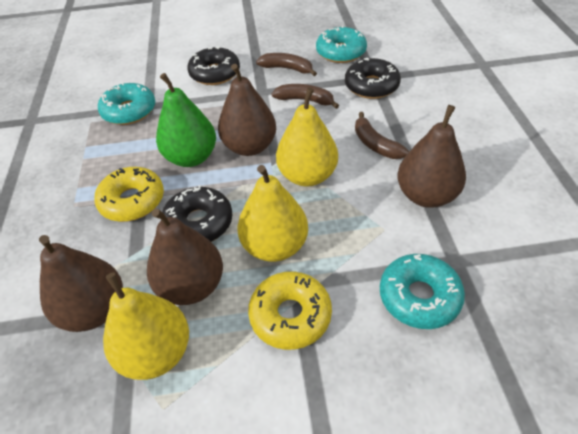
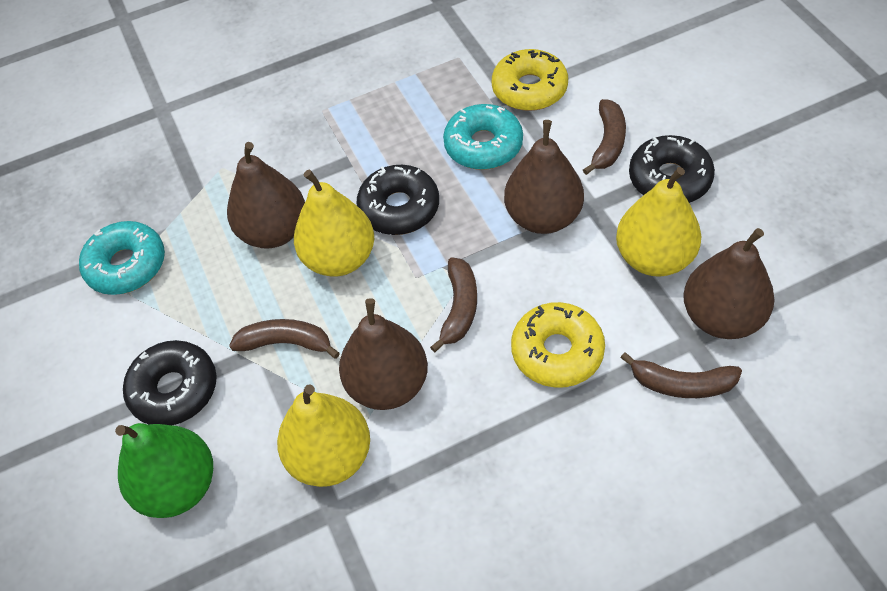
brown banana: 3 -> 4
turquoise donut: 3 -> 2

